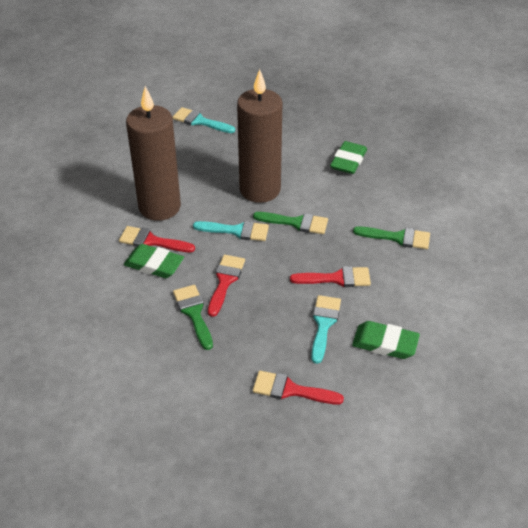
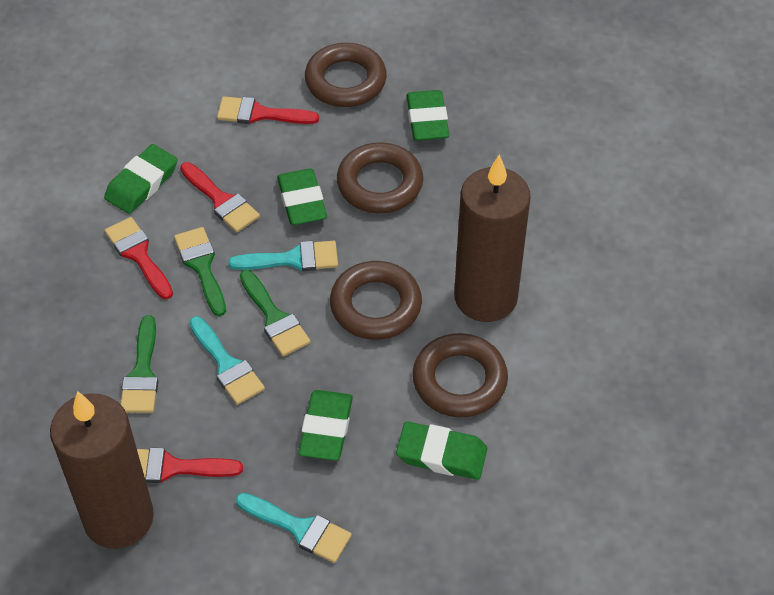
brown ring: 0 -> 4
green eraser: 3 -> 5

